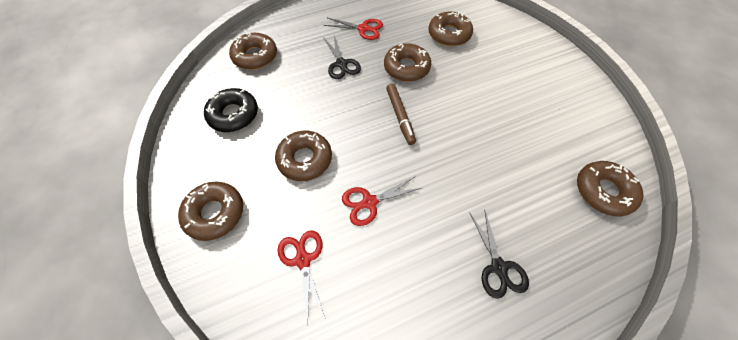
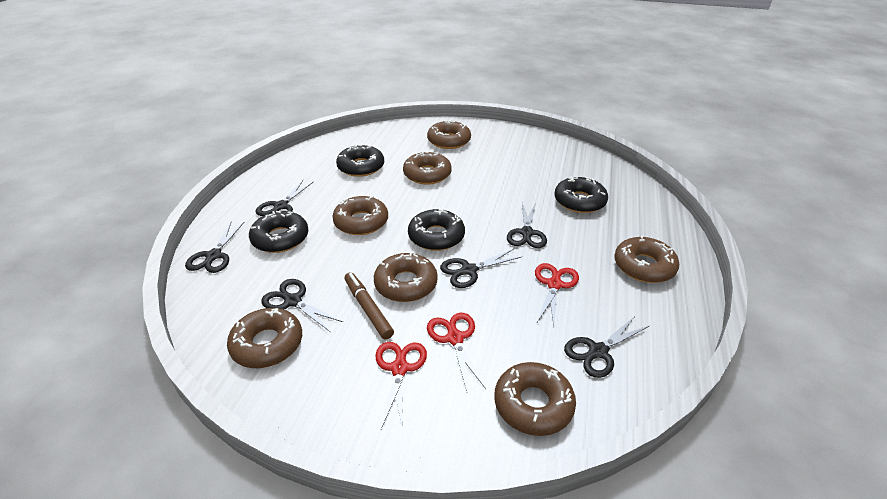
black donut: 1 -> 4
black scissors: 2 -> 6
brown donut: 6 -> 7

